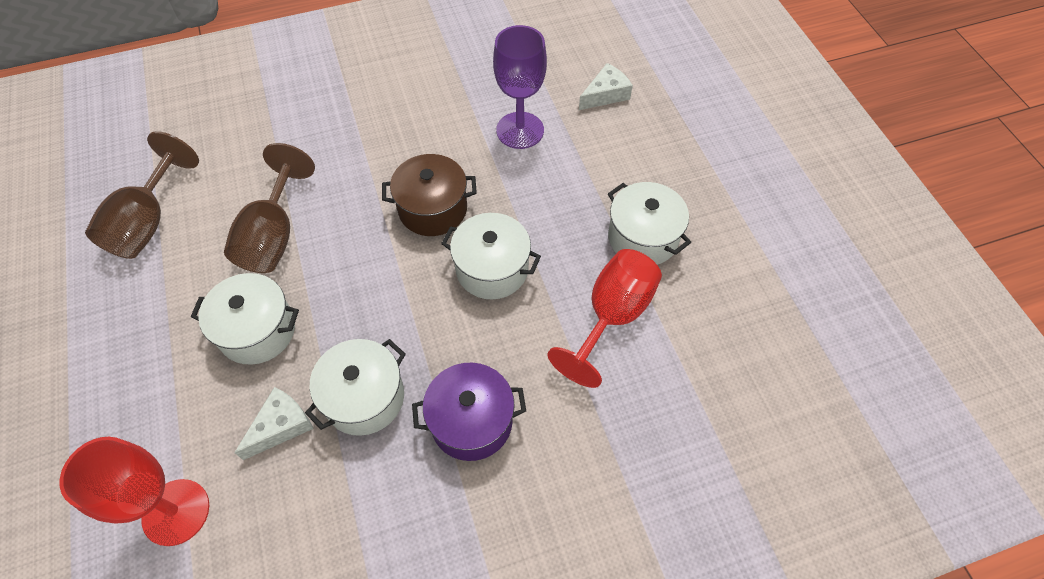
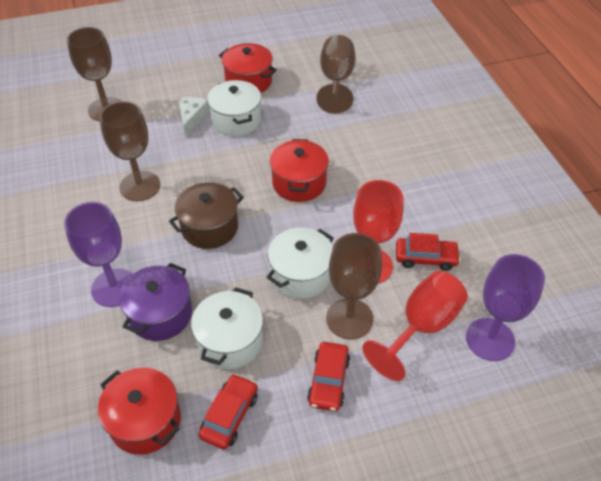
brown goblet: 2 -> 4
purple goblet: 1 -> 2
red car: 0 -> 3
red pot: 0 -> 3
white cheese: 2 -> 1
white pot: 4 -> 3

